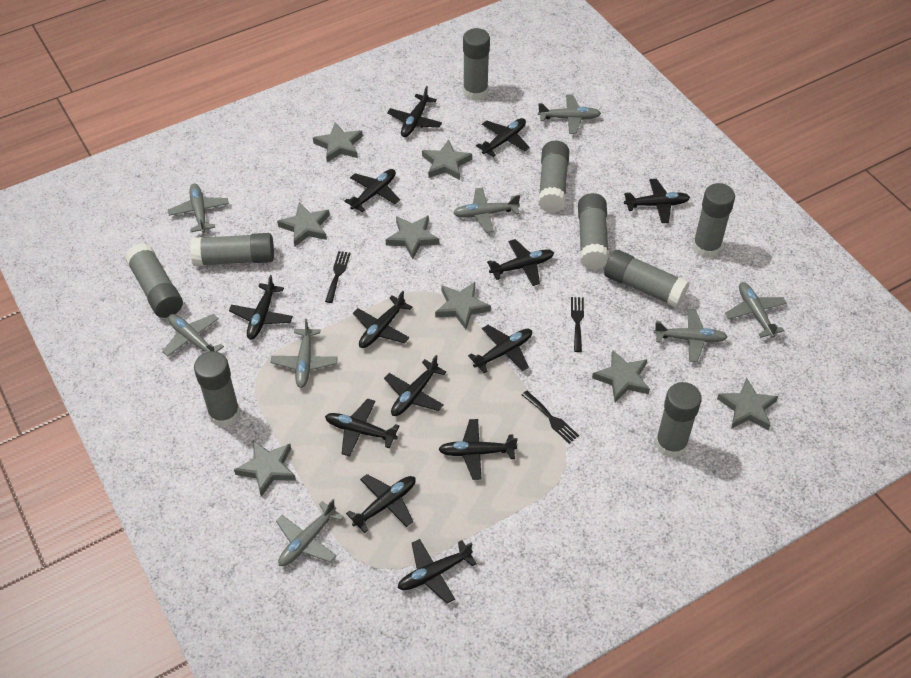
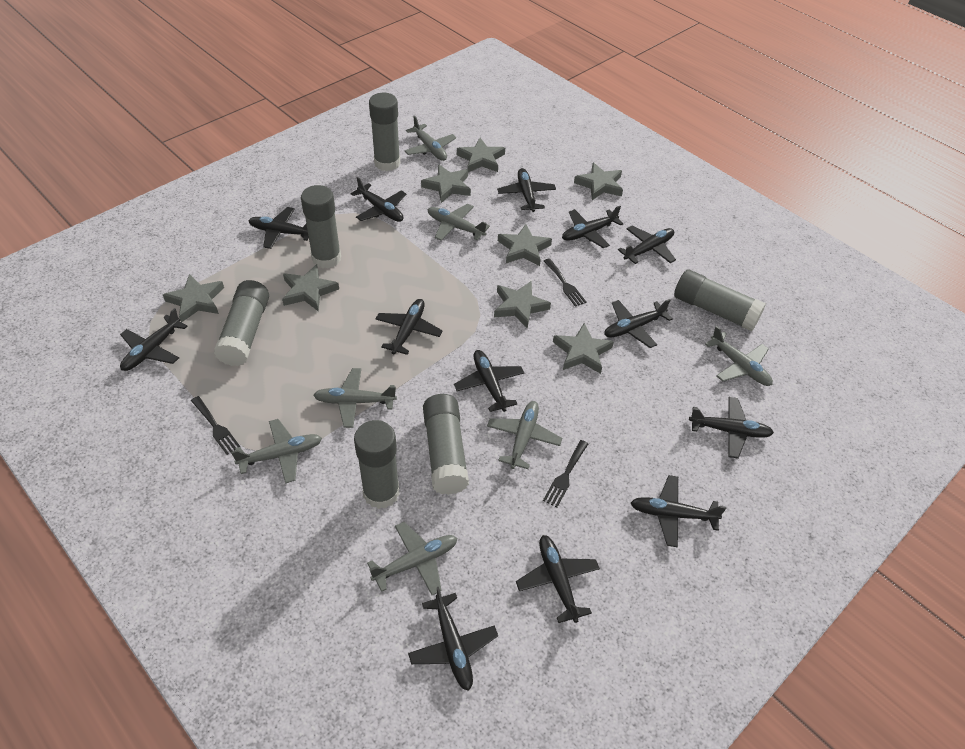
grey glue stick: 9 -> 6
grey plane: 8 -> 7

